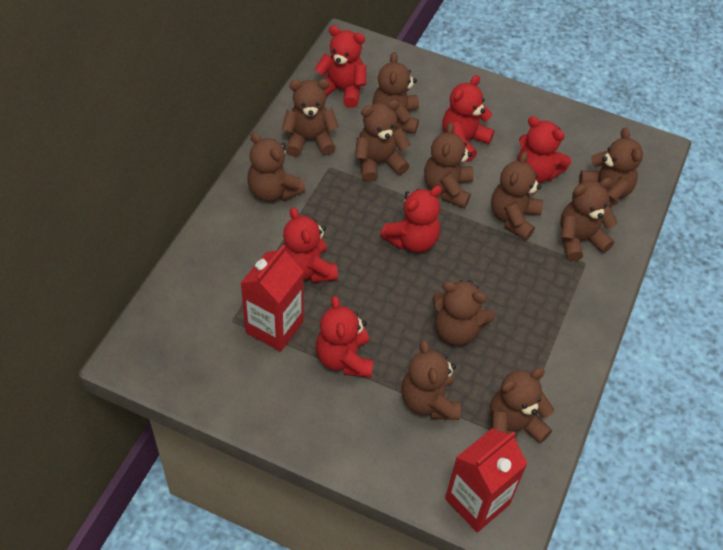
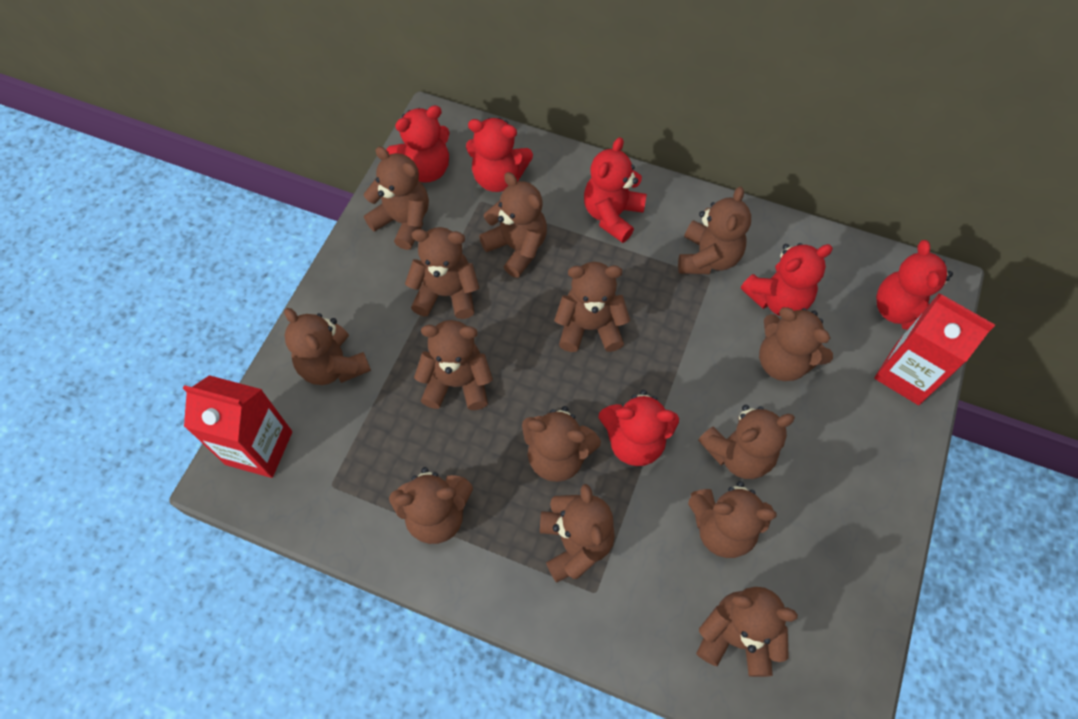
brown teddy bear: 11 -> 14

